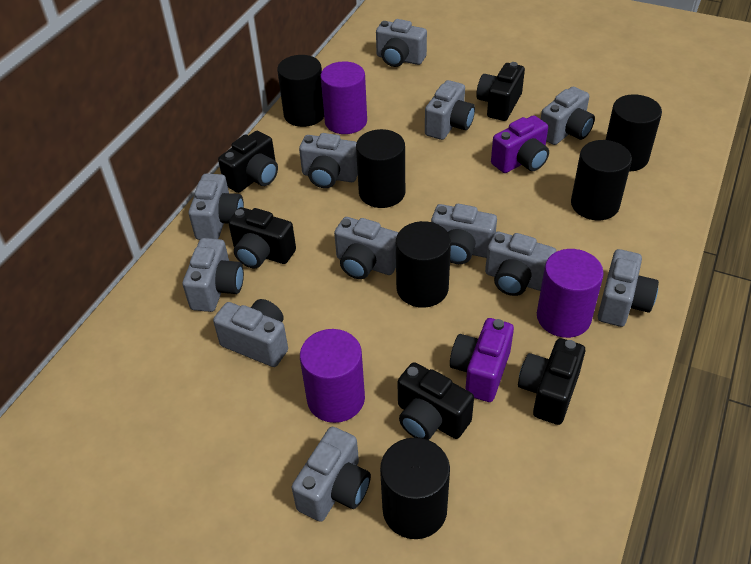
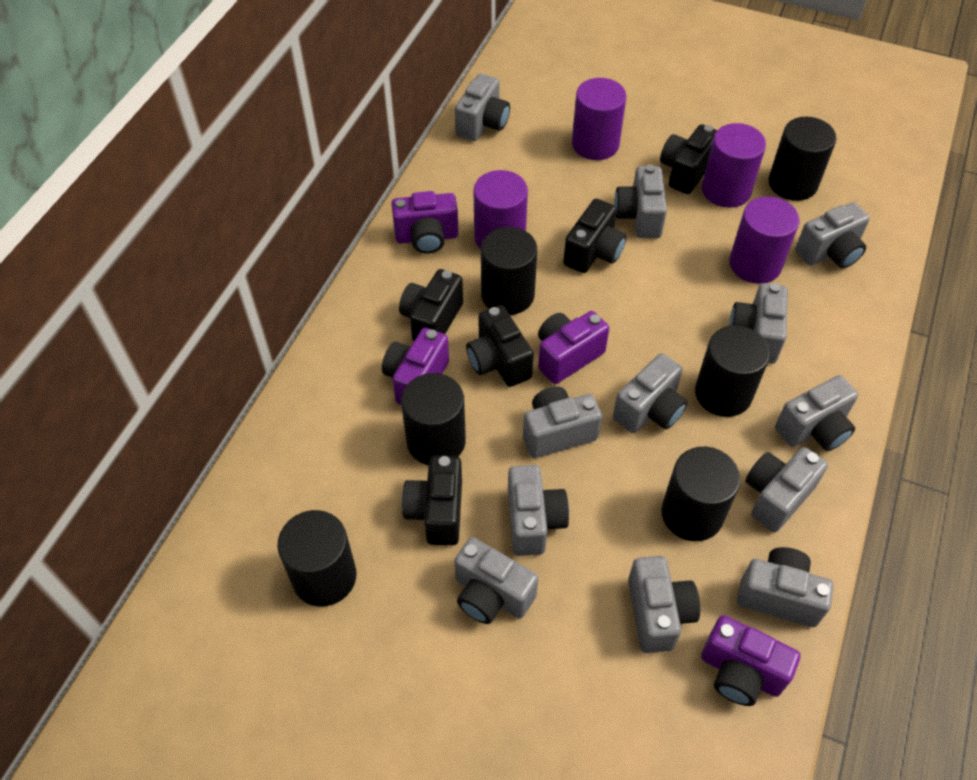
purple camera: 2 -> 4
purple cylinder: 3 -> 4

